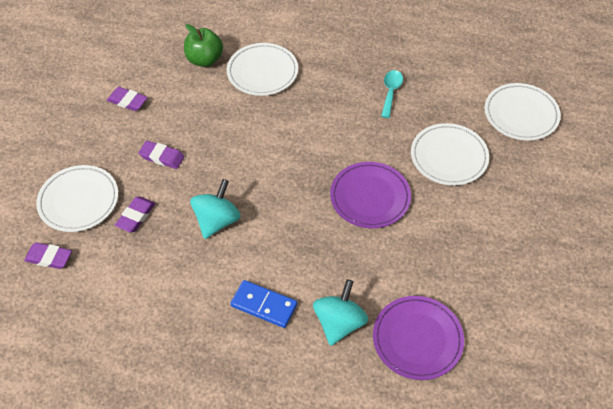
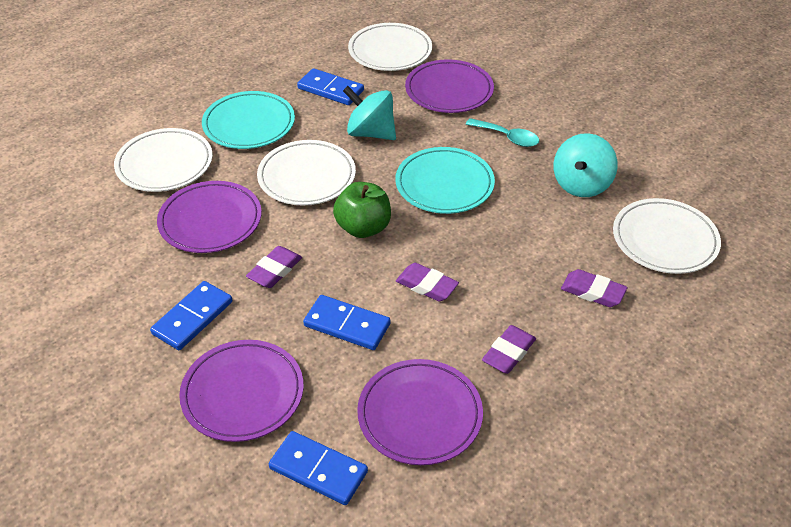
blue domino: 1 -> 4
purple plate: 2 -> 4
turquoise plate: 0 -> 2

